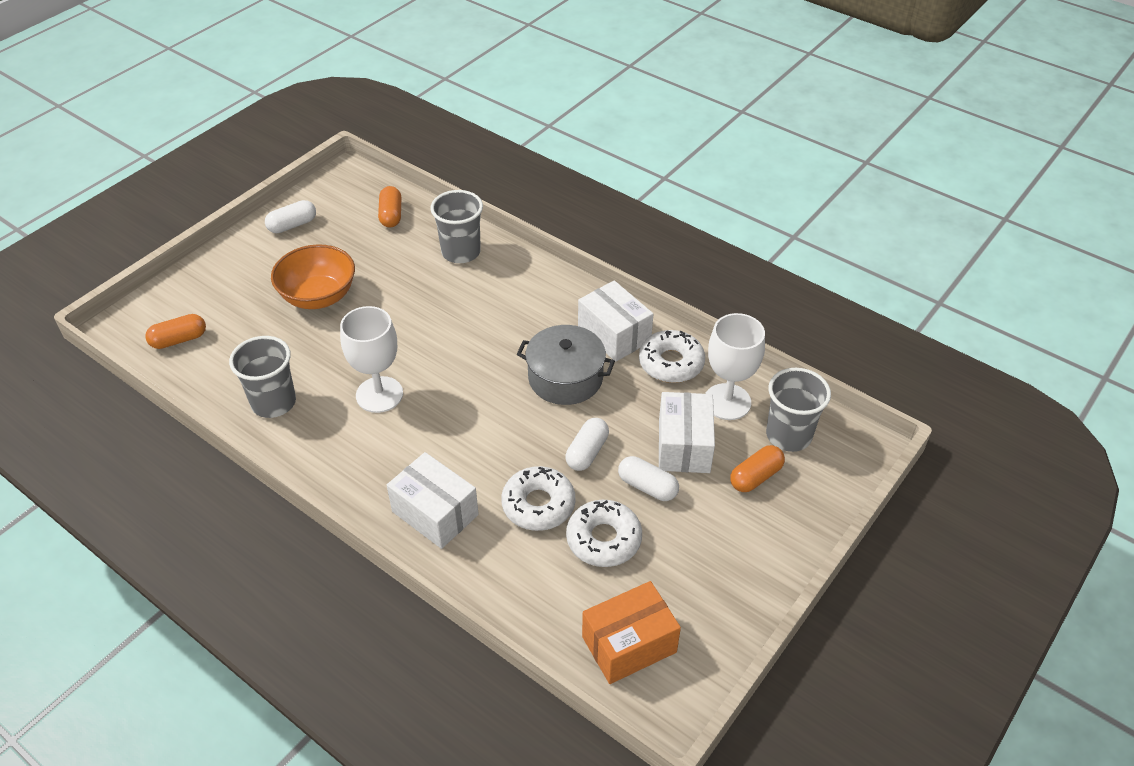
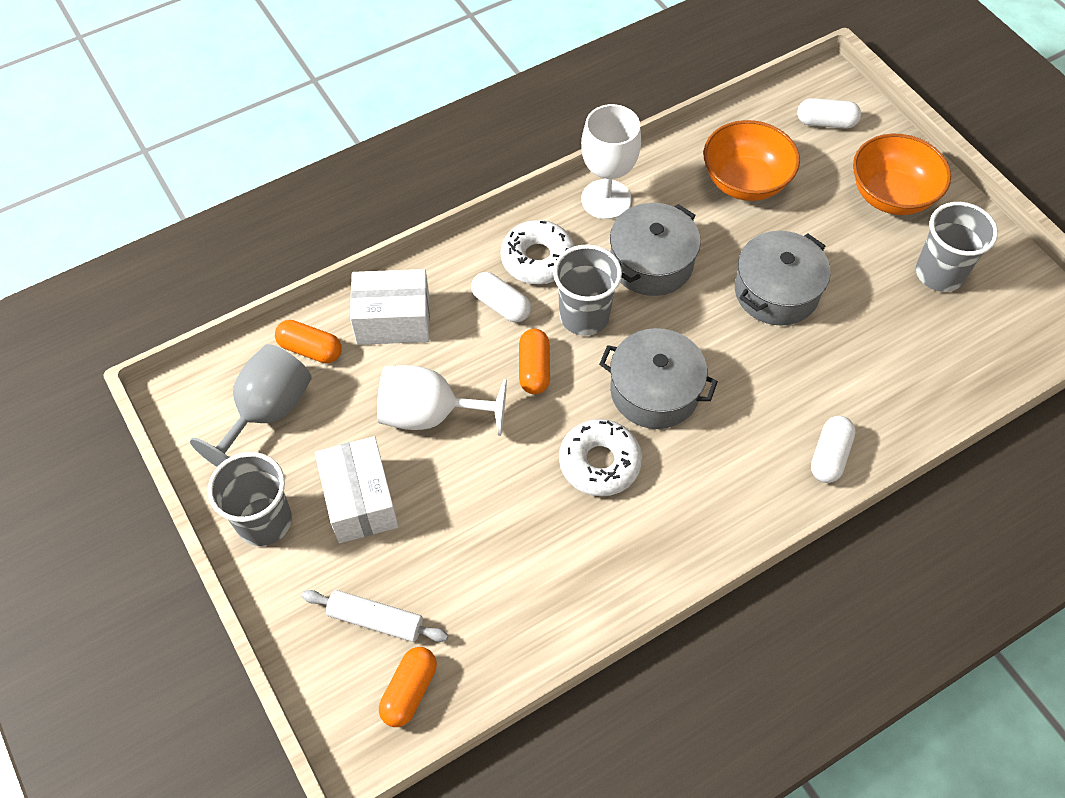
grey goblet: 0 -> 1
grey pot: 1 -> 3
orange bowl: 1 -> 2
orange box: 1 -> 0
white box: 3 -> 2
white donut: 3 -> 2
white rolling pin: 0 -> 1

